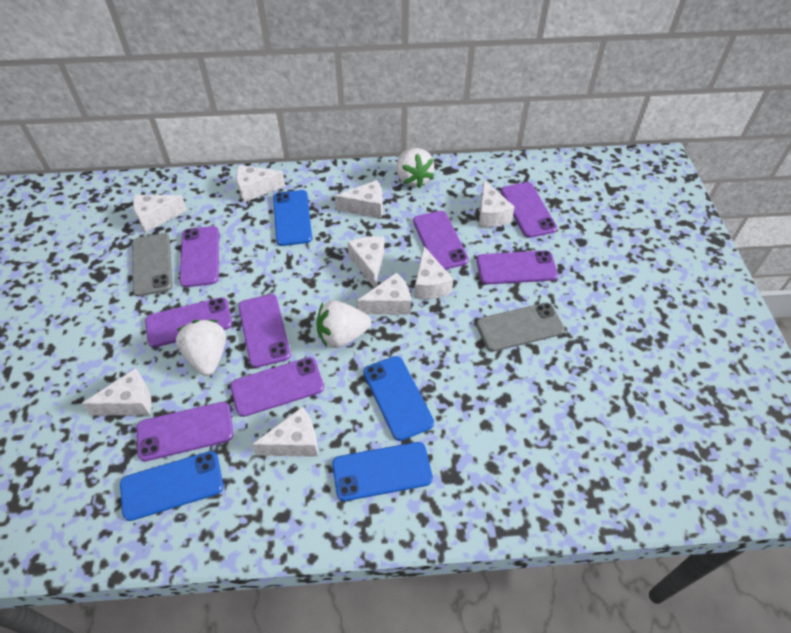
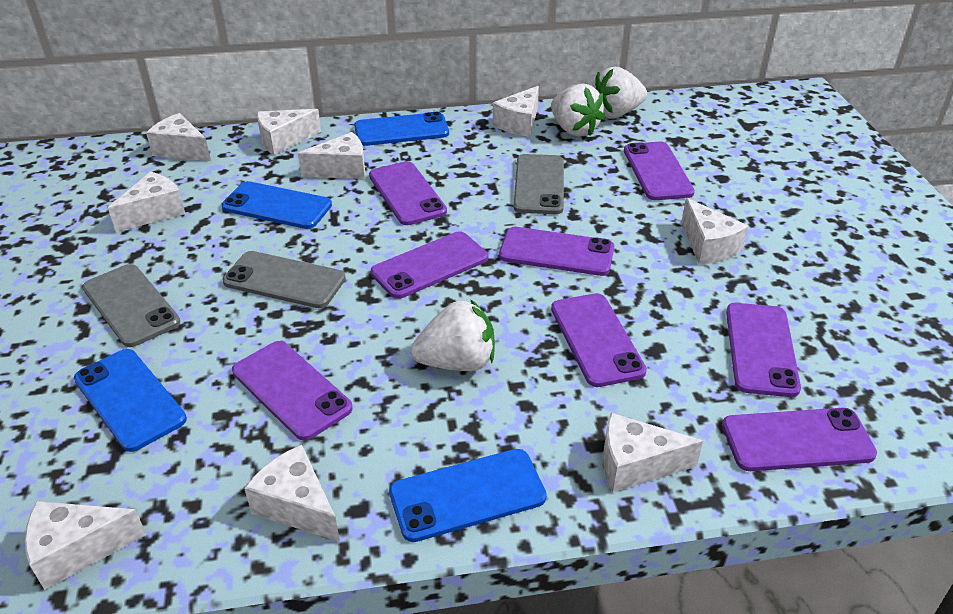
grey phone: 2 -> 3

